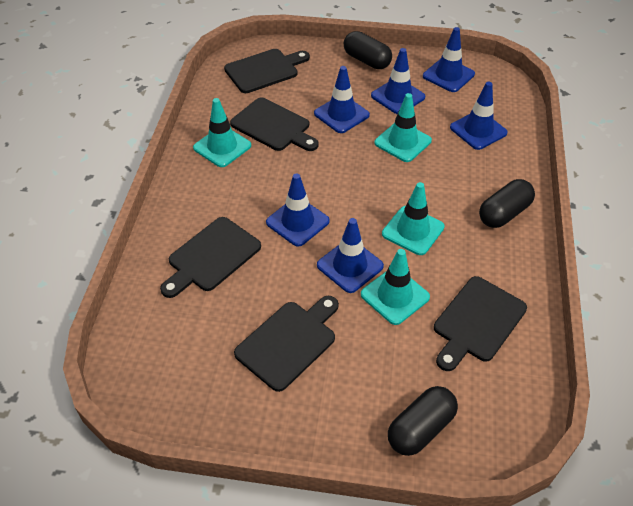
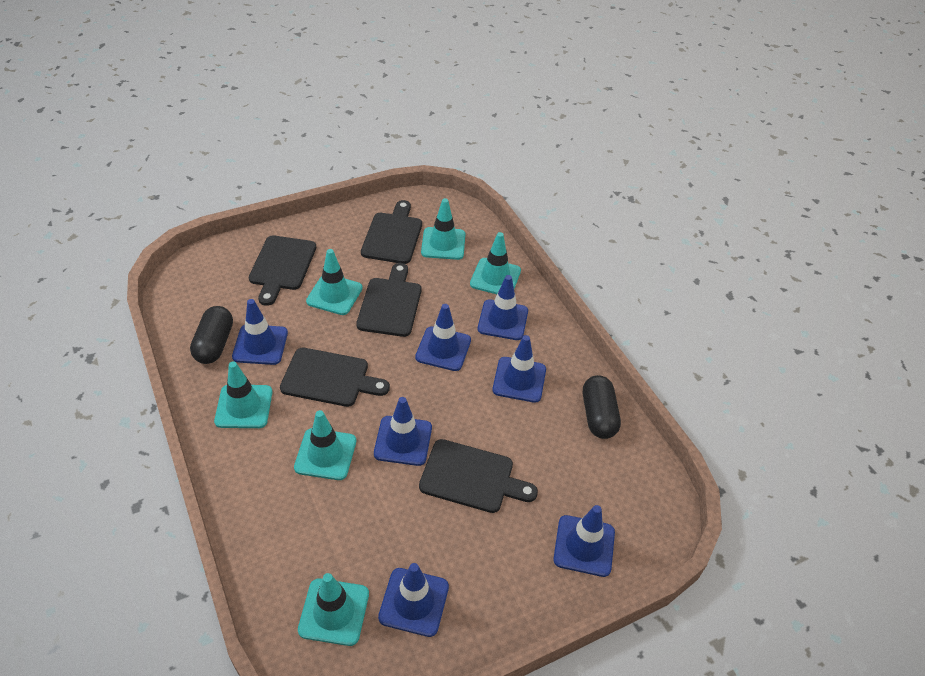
black capsule: 3 -> 2
blue traffic cone: 6 -> 7
turquoise traffic cone: 4 -> 6

